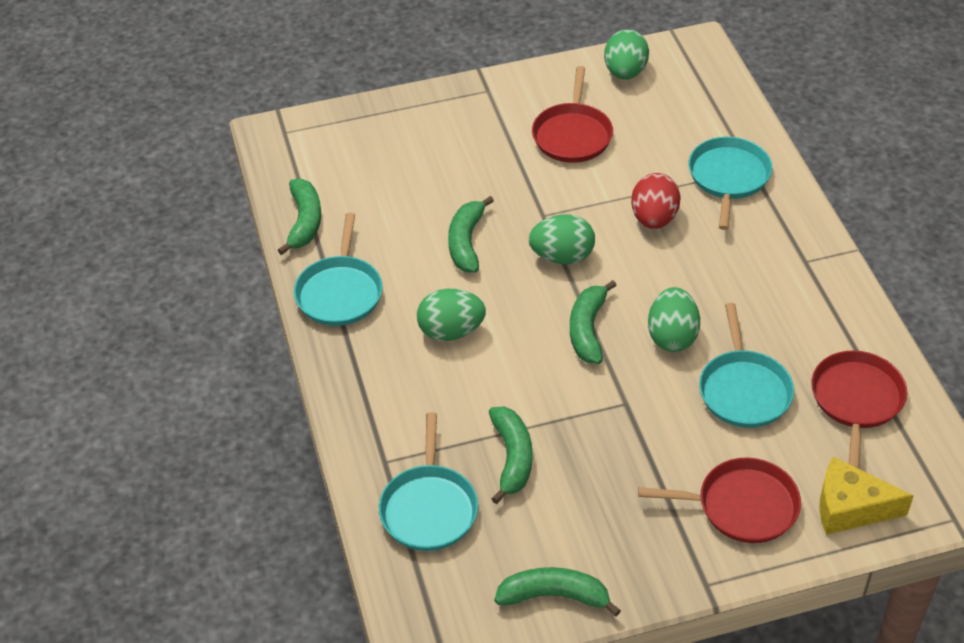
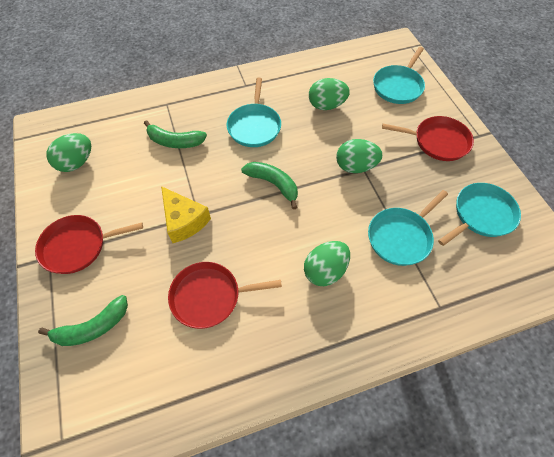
green banana: 5 -> 3
red egg: 1 -> 0

